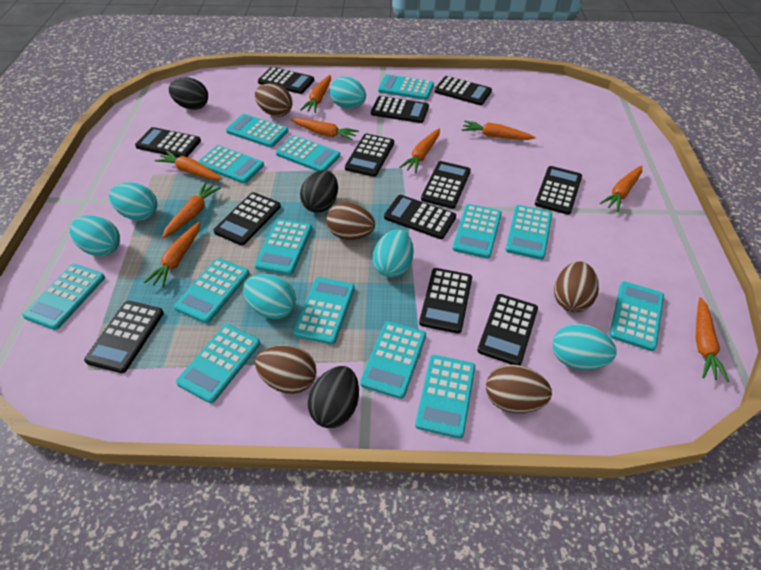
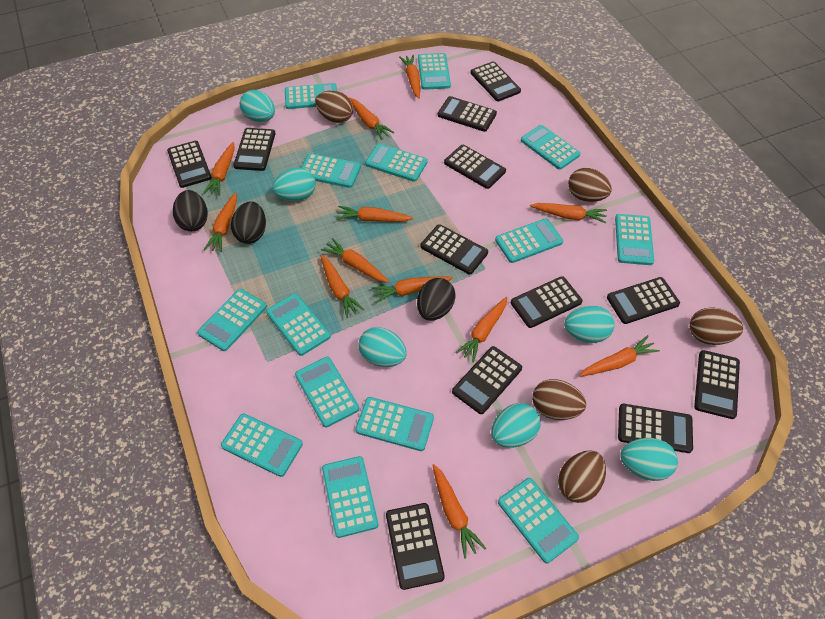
orange carrot: 9 -> 12

